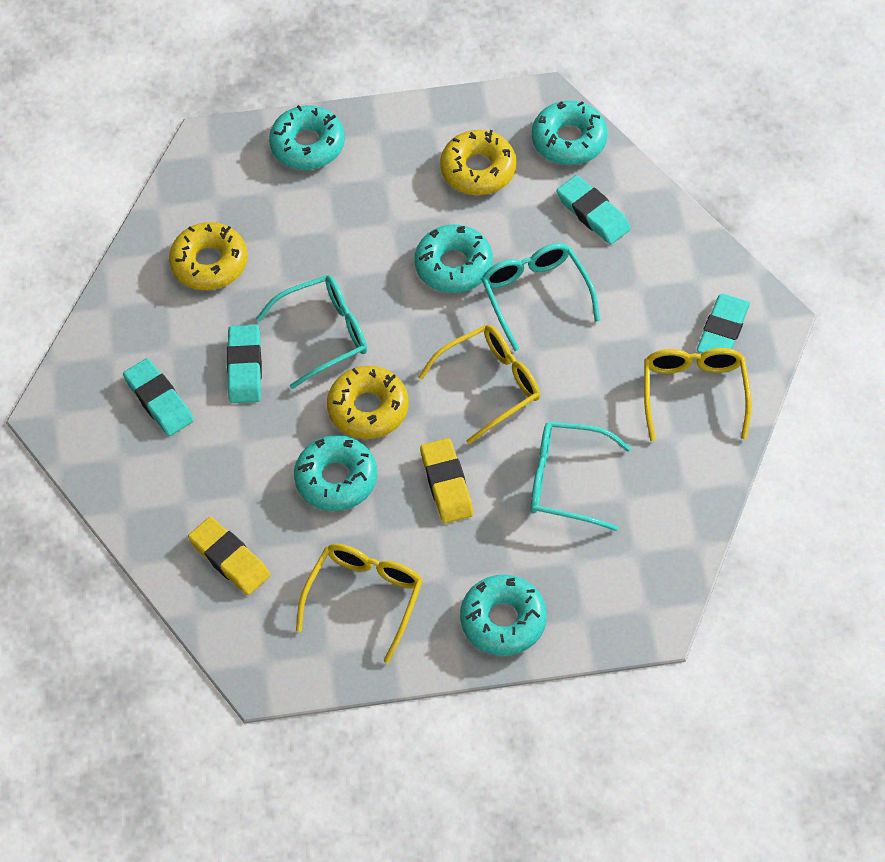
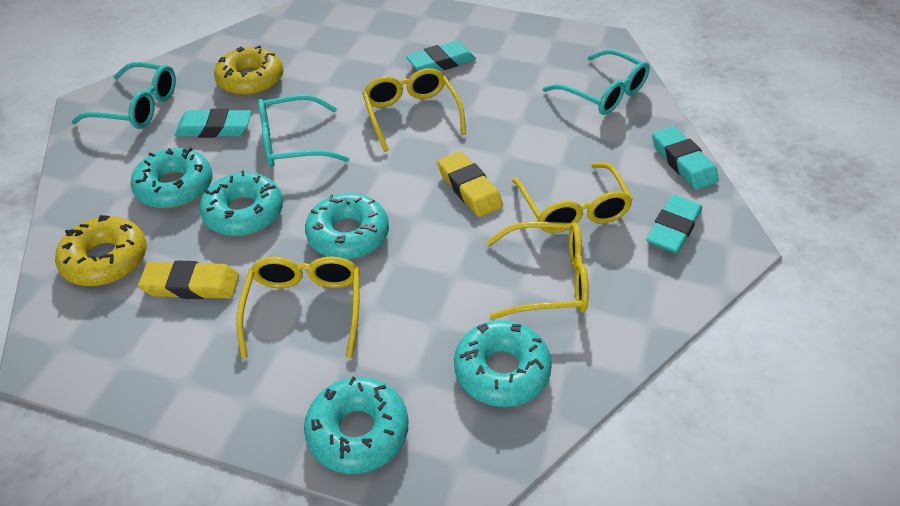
yellow donut: 3 -> 2
yellow glasses: 3 -> 4

